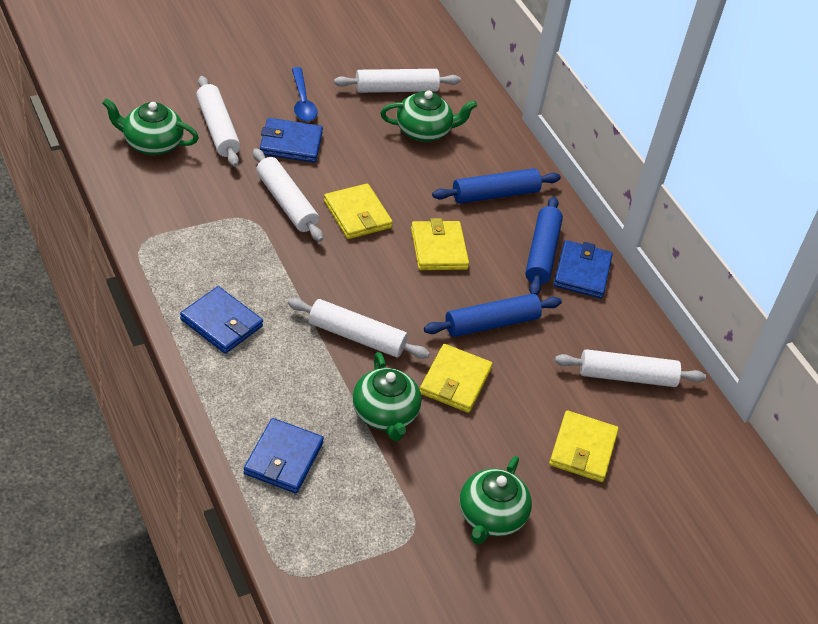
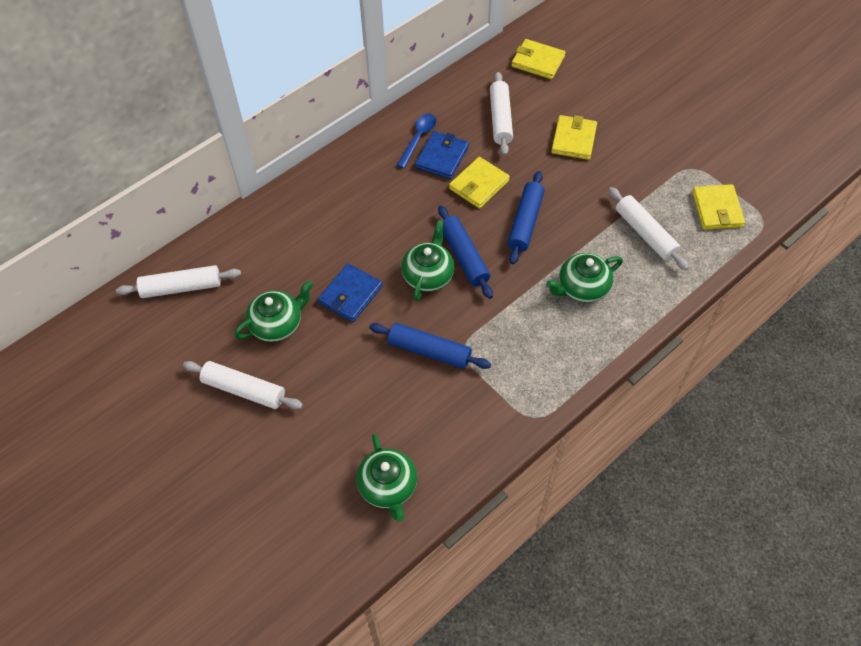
blue wallet: 4 -> 2
white rolling pin: 5 -> 4

